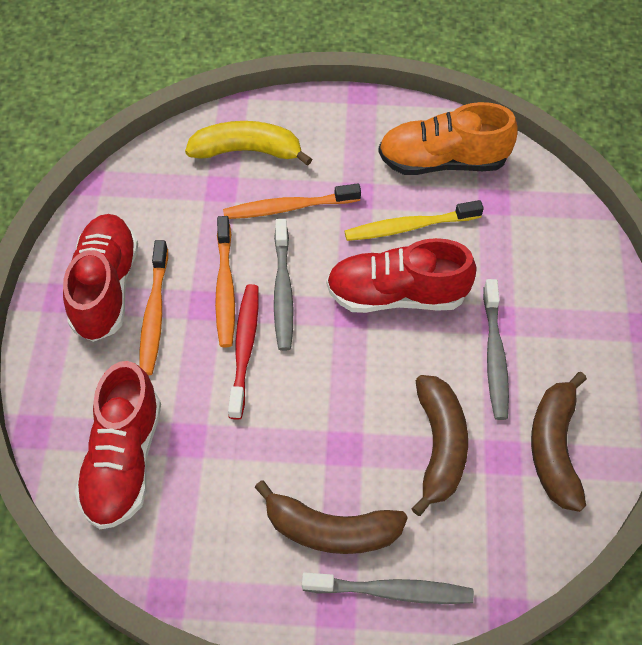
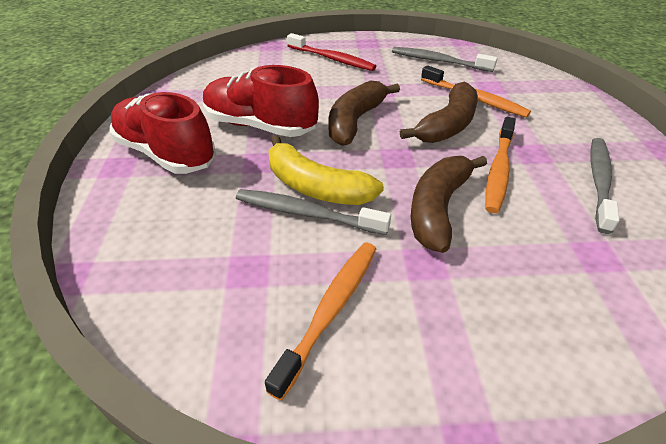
orange shoe: 1 -> 0
red shoe: 3 -> 2
yellow toothbrush: 1 -> 0

